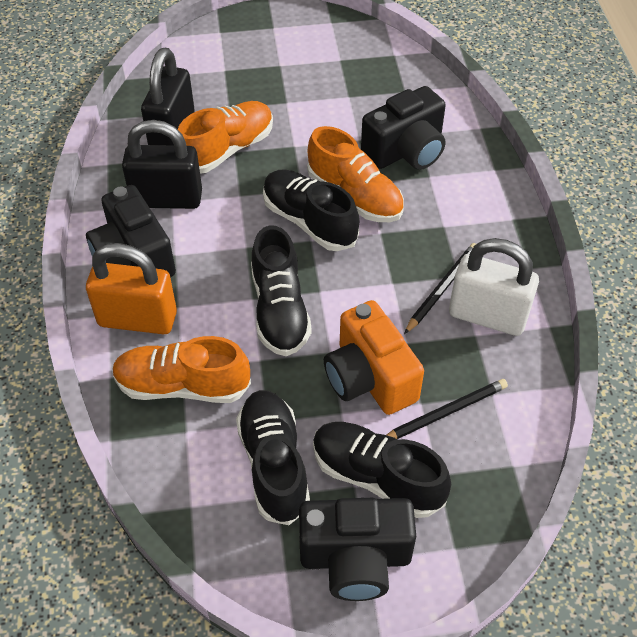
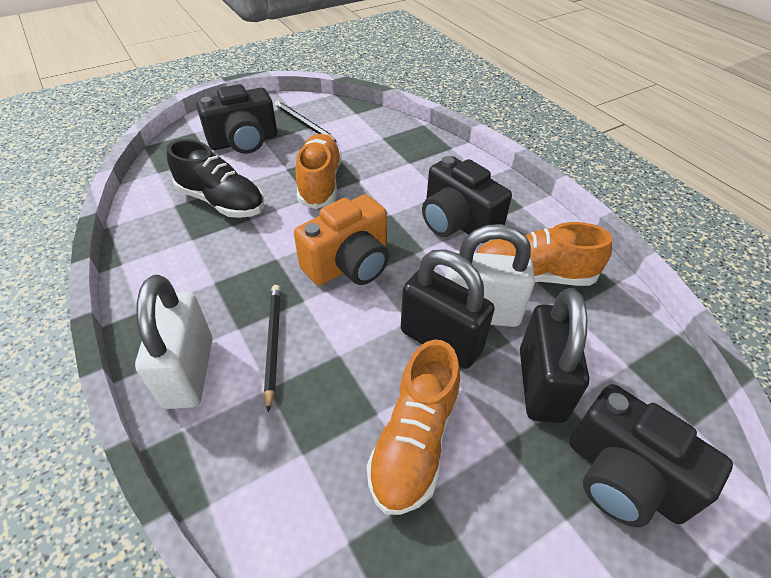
black shoe: 4 -> 1
orange padlock: 1 -> 0
white padlock: 1 -> 2

